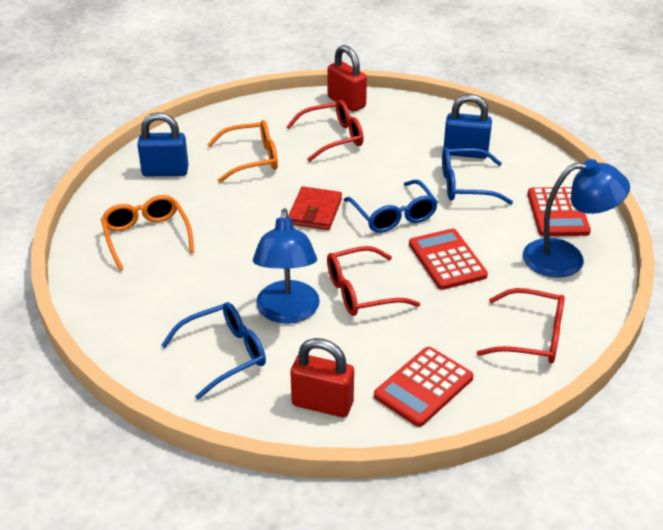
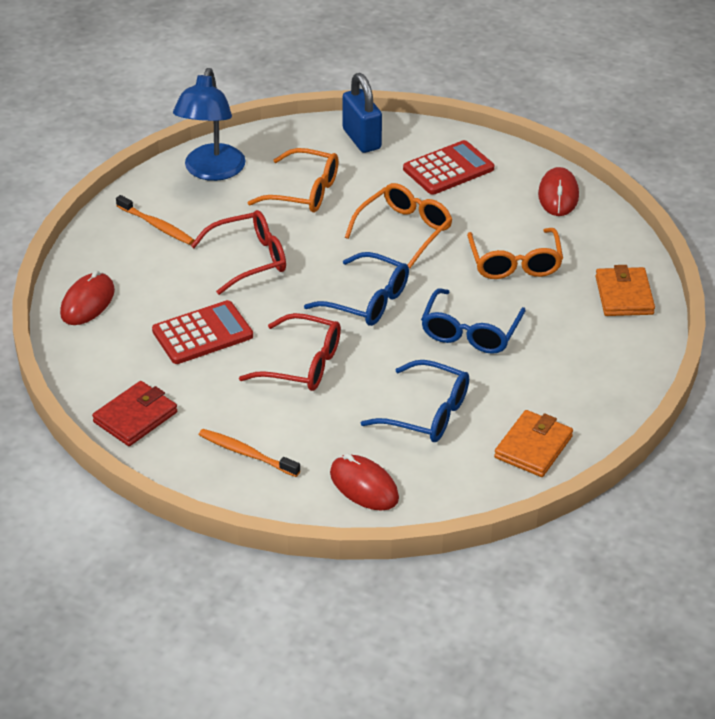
blue lamp: 2 -> 1
blue padlock: 2 -> 1
orange glasses: 2 -> 3
orange toothbrush: 0 -> 2
orange wallet: 0 -> 2
red calculator: 3 -> 2
red glasses: 3 -> 2
red mouse: 0 -> 3
red padlock: 2 -> 0

